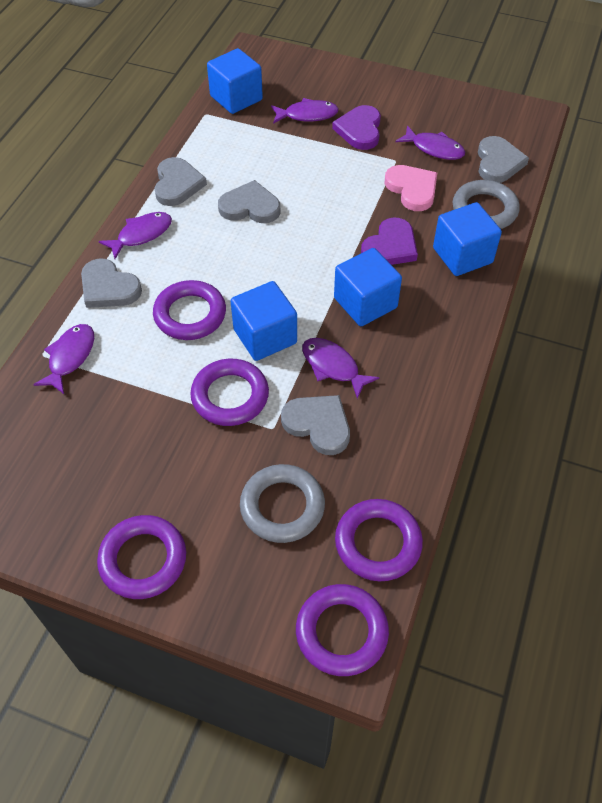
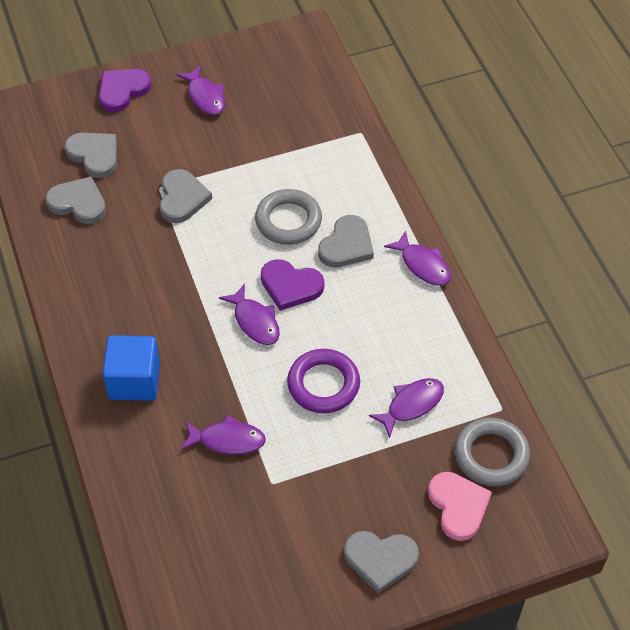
blue cube: 4 -> 1
purple ring: 5 -> 1

